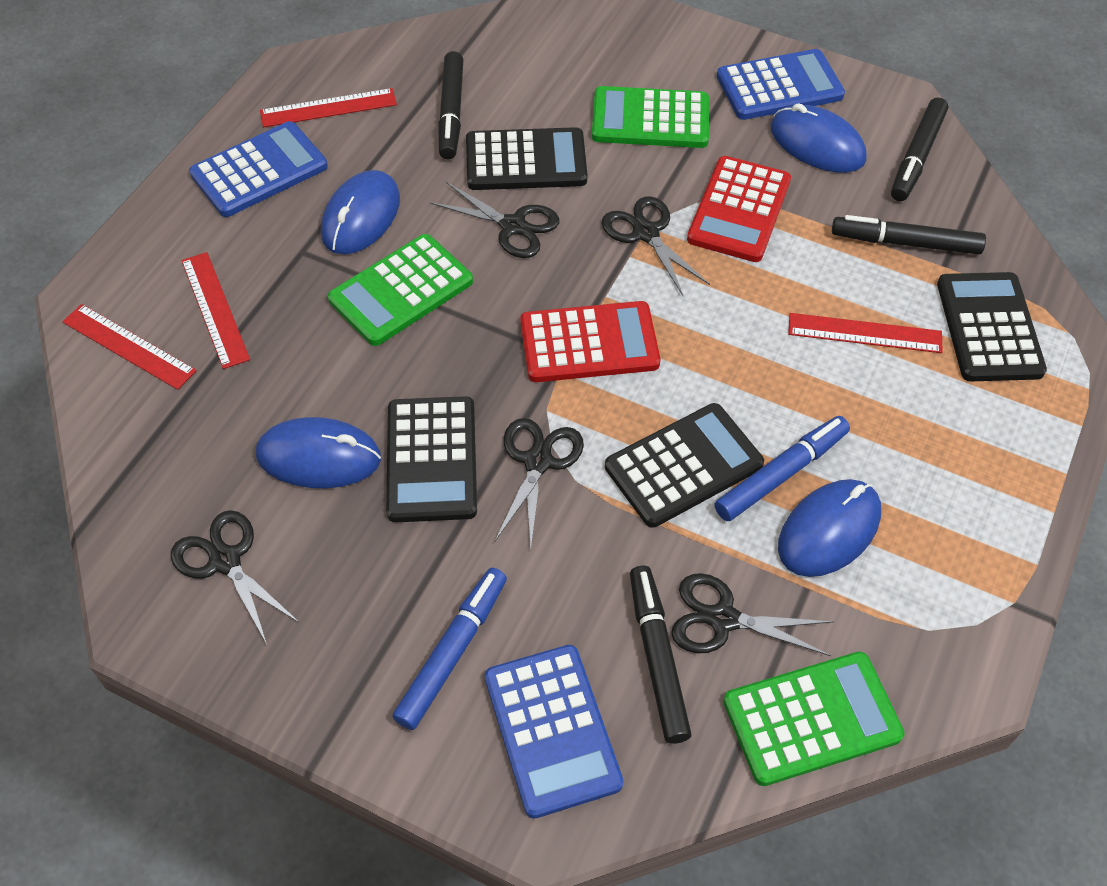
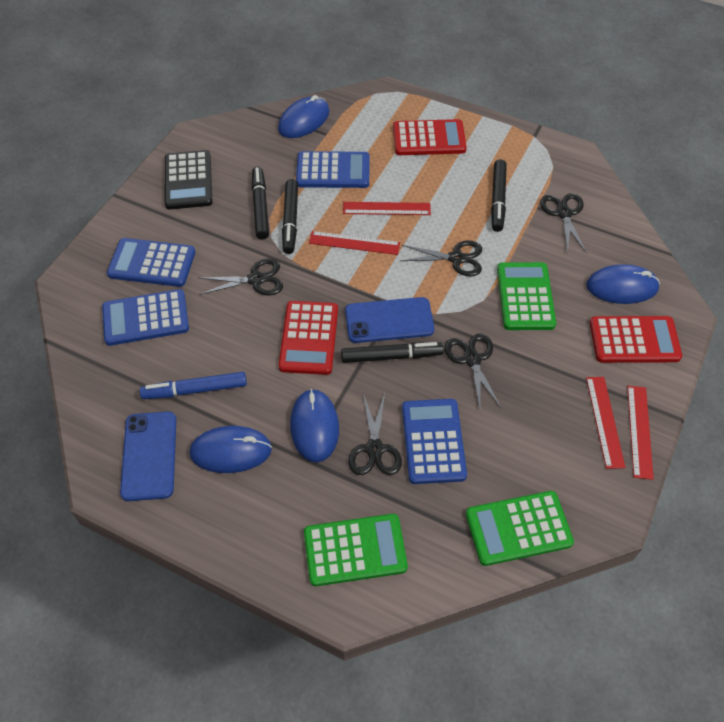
black calculator: 4 -> 1
blue calculator: 3 -> 4
blue marker: 2 -> 1
blue phone: 0 -> 2
red calculator: 2 -> 3

